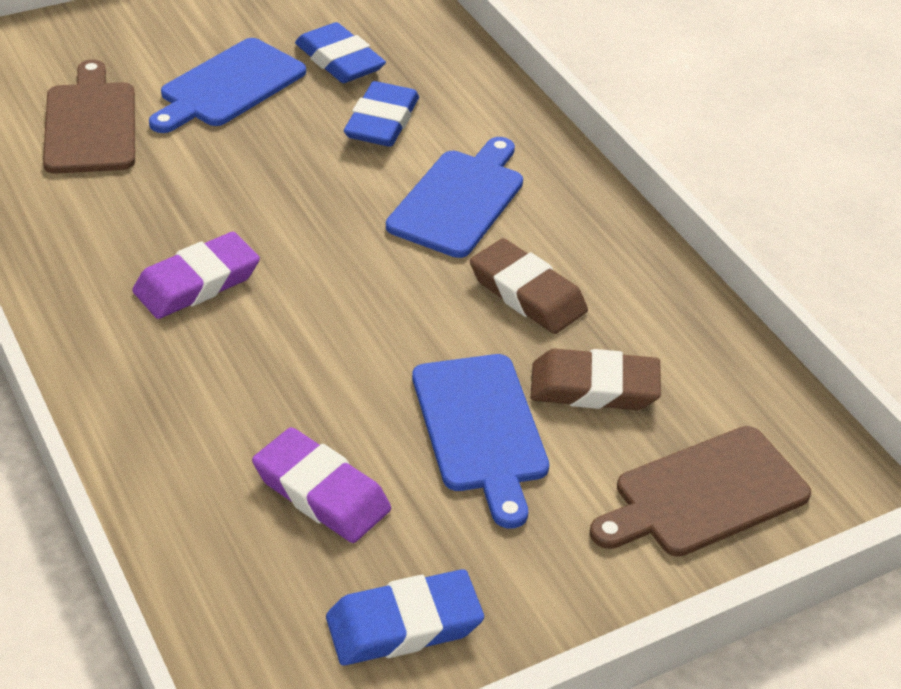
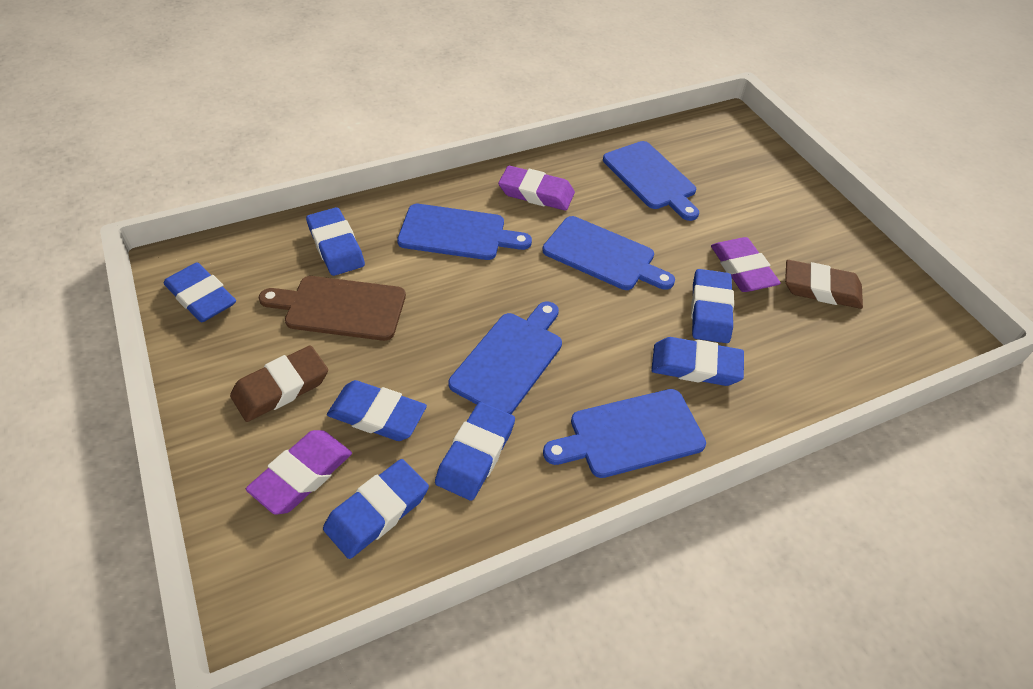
blue cutting board: 3 -> 5
blue eraser: 3 -> 7
brown cutting board: 2 -> 1
purple eraser: 2 -> 3

